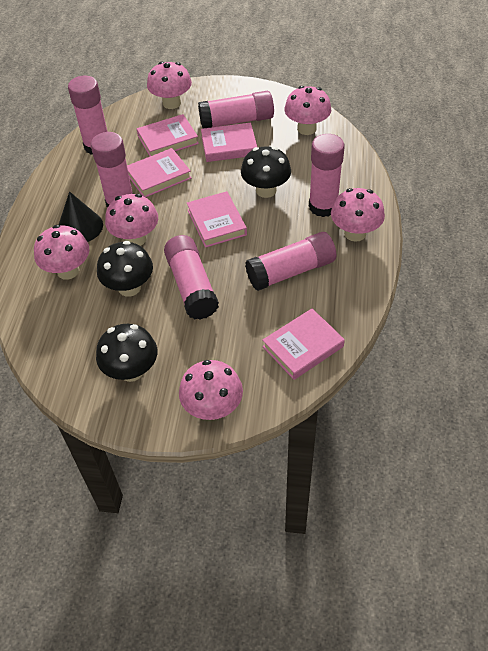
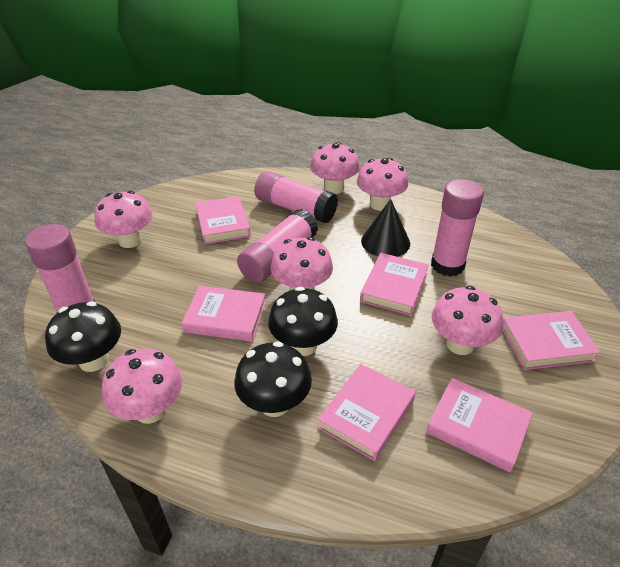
pink book: 5 -> 6
pink glue stick: 6 -> 4

